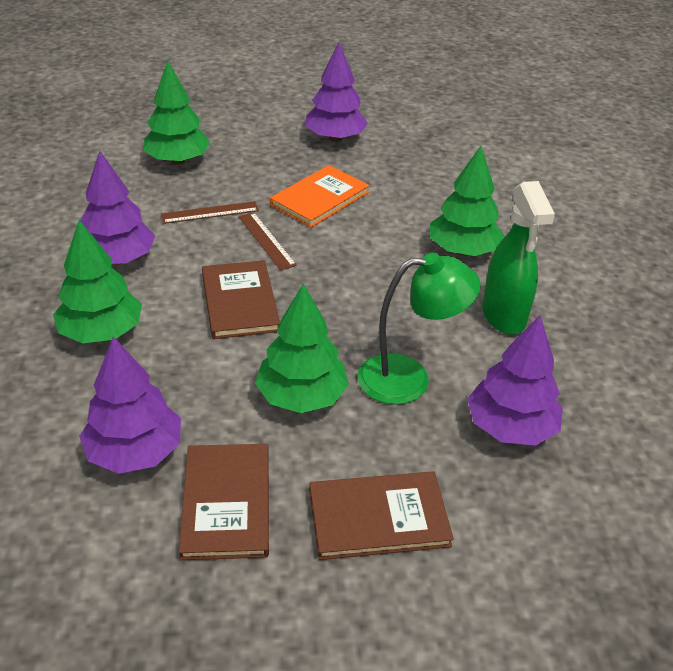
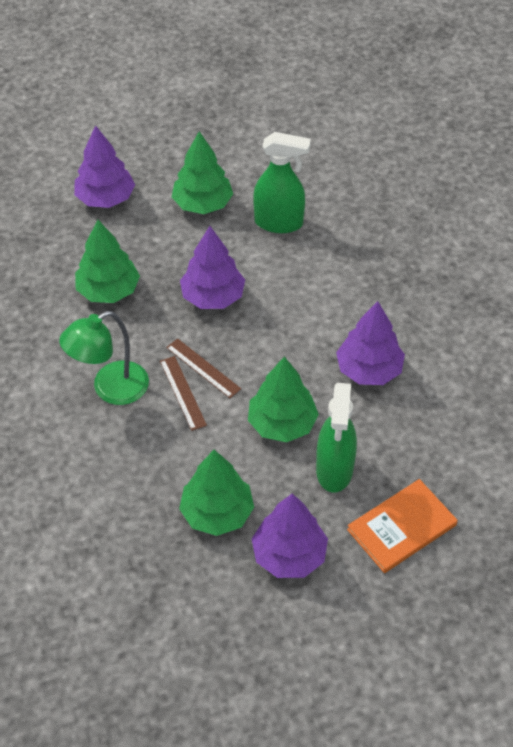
brown book: 3 -> 0
green spray bottle: 1 -> 2

